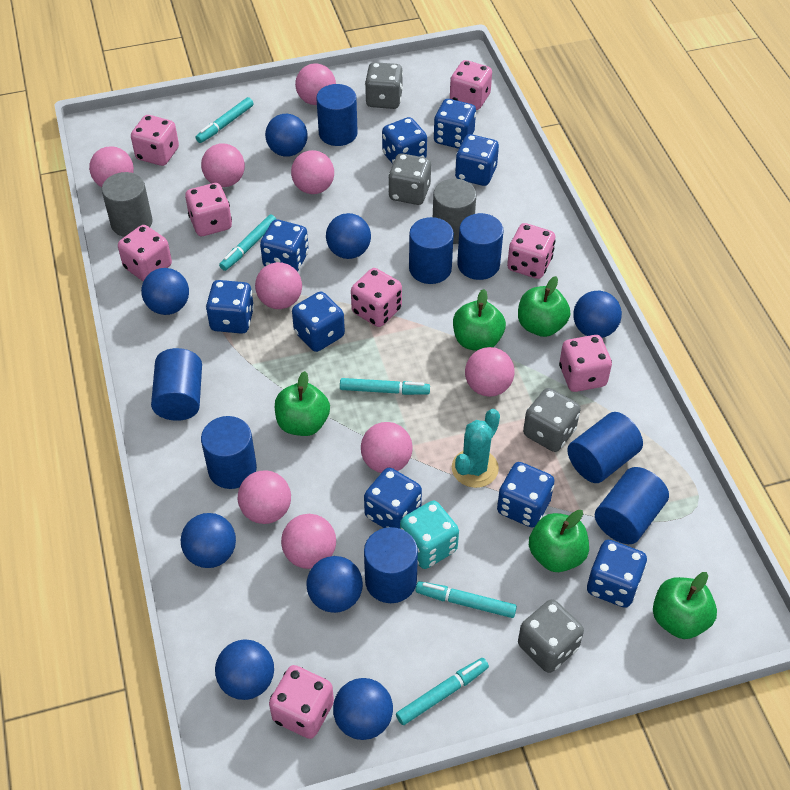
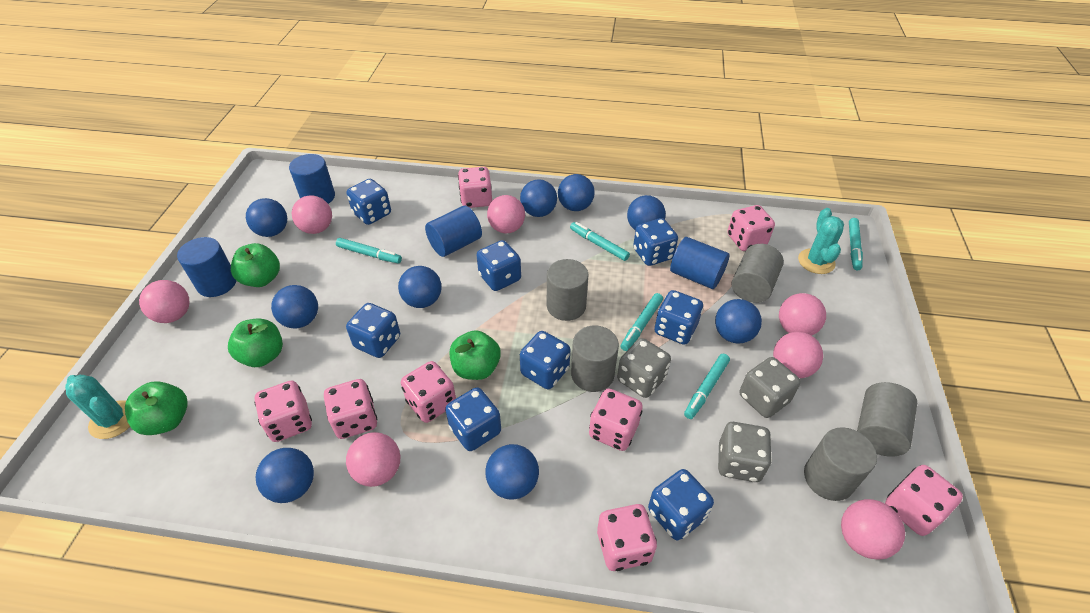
blue ball: 8 -> 9
blue cylinder: 8 -> 4
blue dice: 9 -> 8
green apple: 5 -> 4
grey cylinder: 2 -> 5
grey dice: 4 -> 3
pink ball: 9 -> 7
turquoise cactus: 1 -> 2
turquoise dice: 1 -> 0

